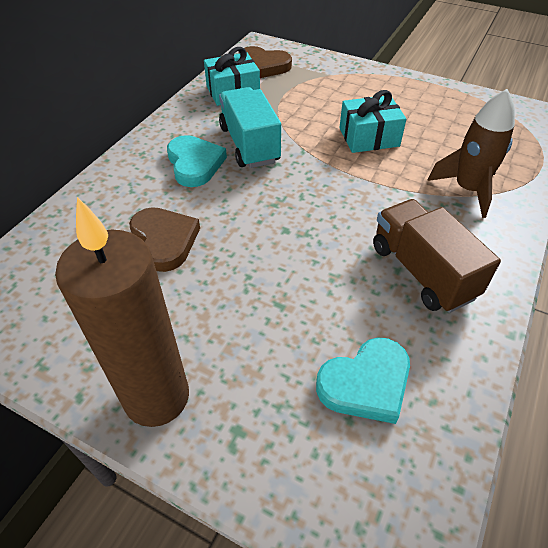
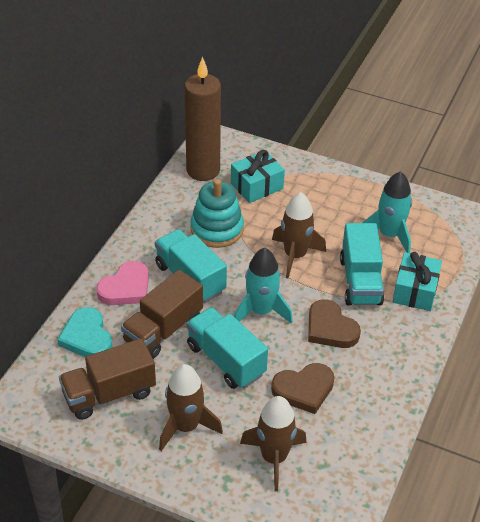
brown rocket: 1 -> 3
brown truck: 1 -> 2
pink heart: 0 -> 1
turquoise heart: 2 -> 1
turquoise rocket: 0 -> 2
turquoise stacking toy: 0 -> 1
turquoise truck: 1 -> 3

